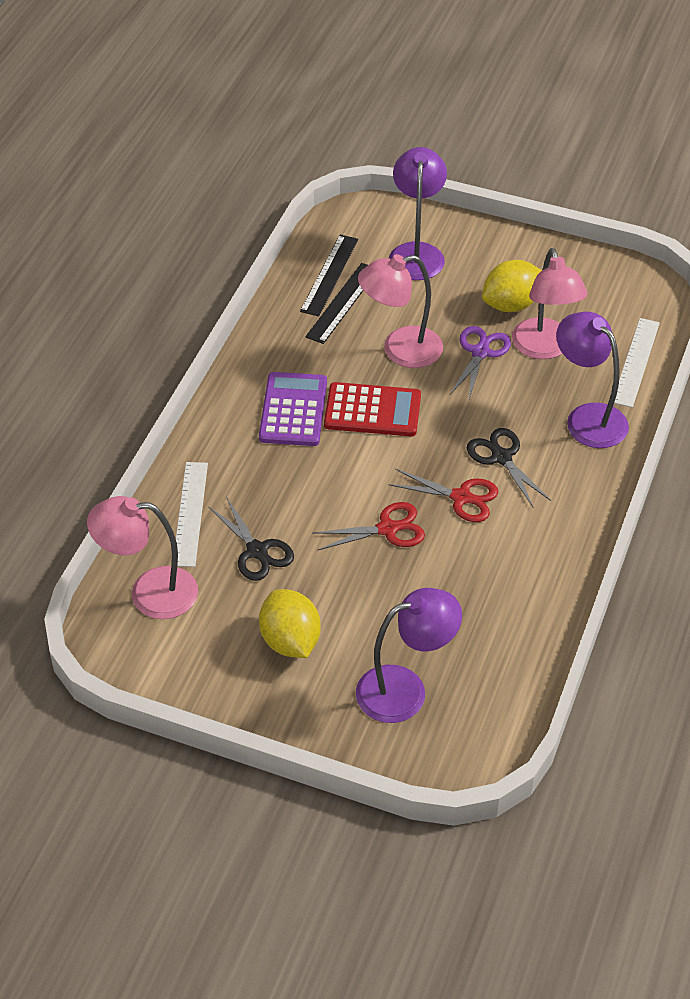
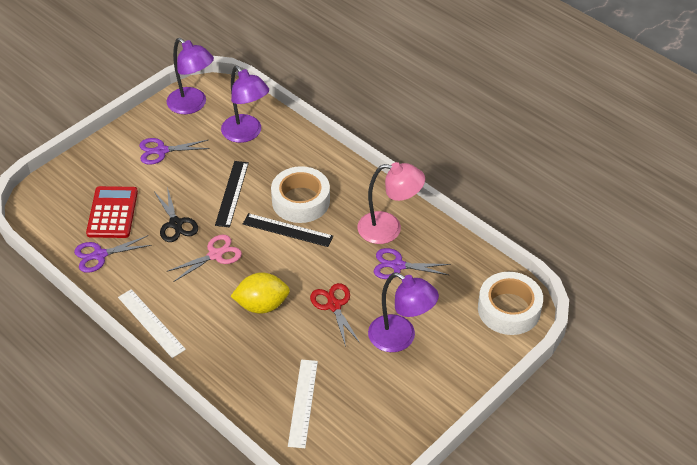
black scissors: 2 -> 1
pink lamp: 3 -> 1
pink scissors: 0 -> 1
purple calculator: 1 -> 0
purple scissors: 1 -> 3
red scissors: 2 -> 1
white tape: 0 -> 2
yellow lemon: 2 -> 1

